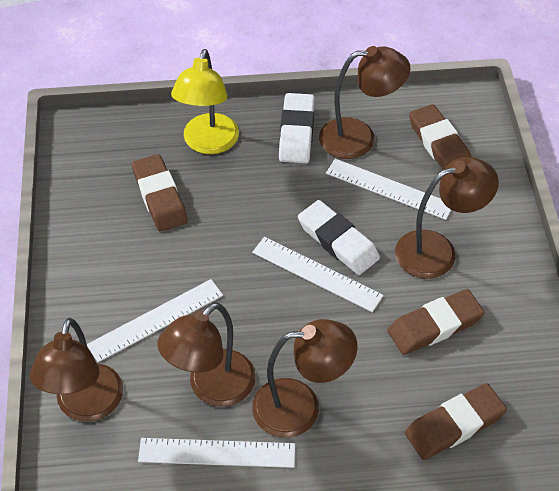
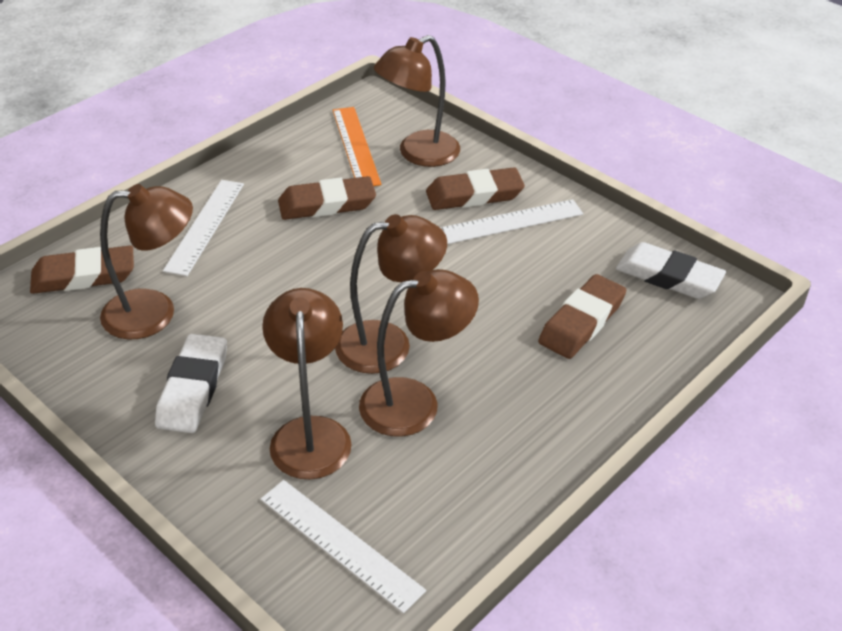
orange ruler: 0 -> 1
white ruler: 4 -> 3
yellow lamp: 1 -> 0

